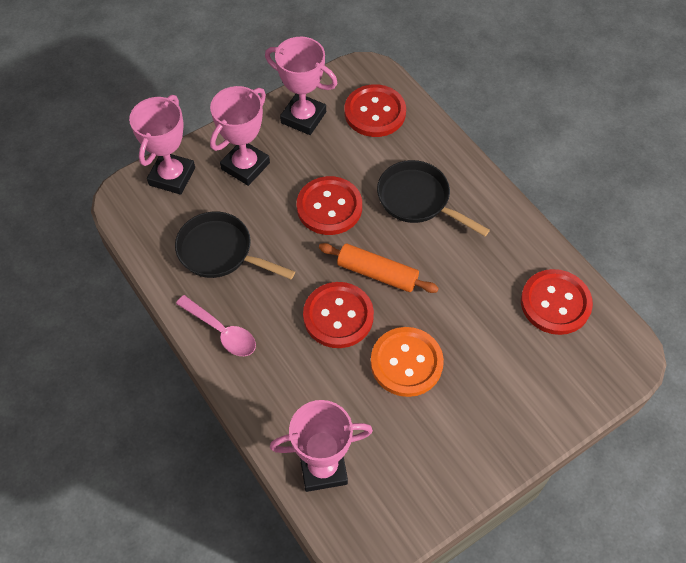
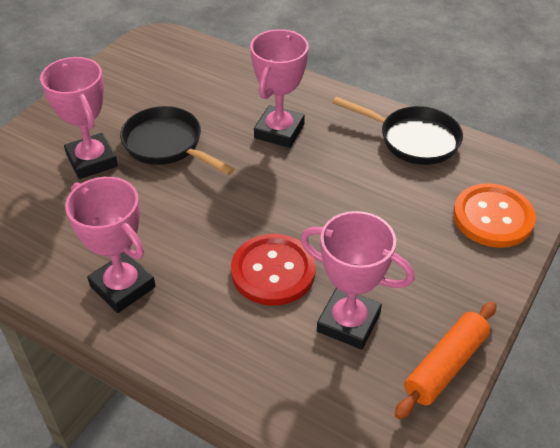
pink spoon: 1 -> 0
red button: 4 -> 1

